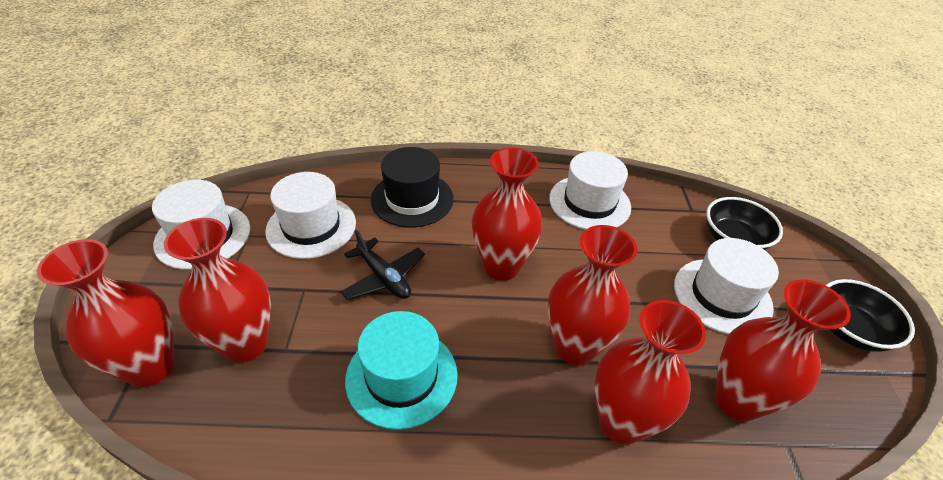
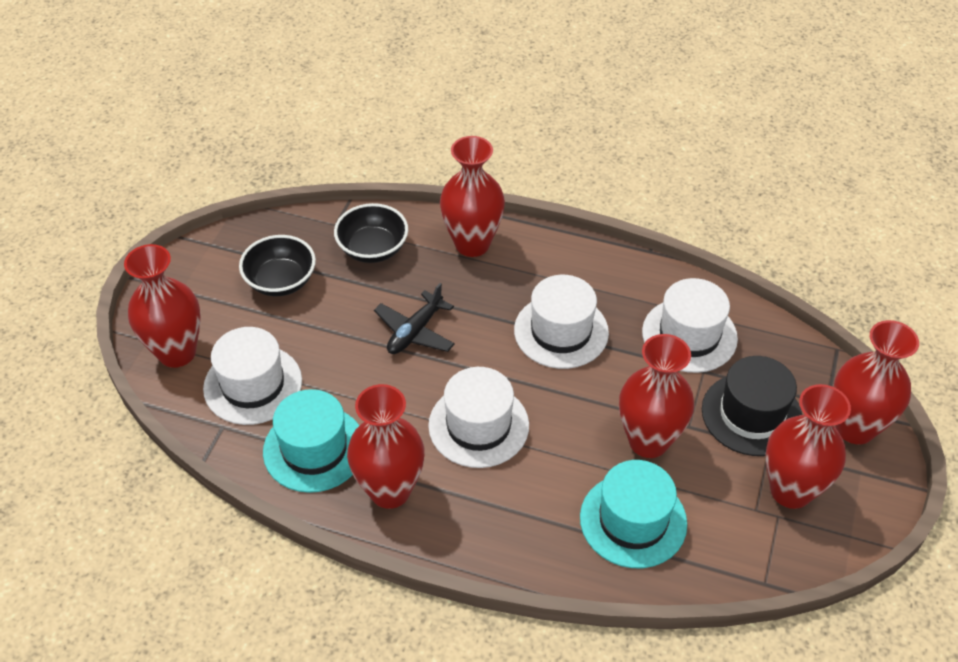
turquoise hat: 1 -> 2

